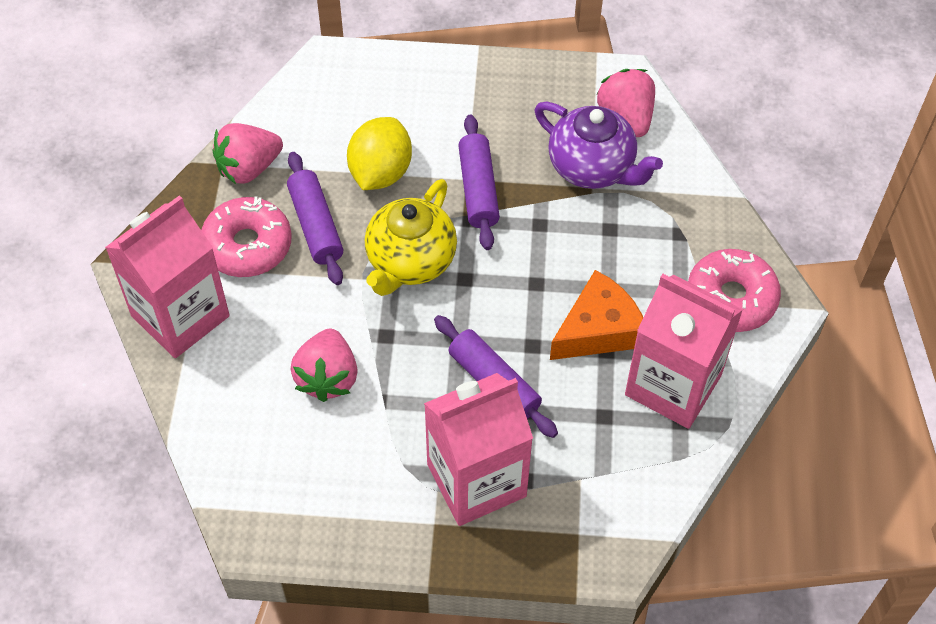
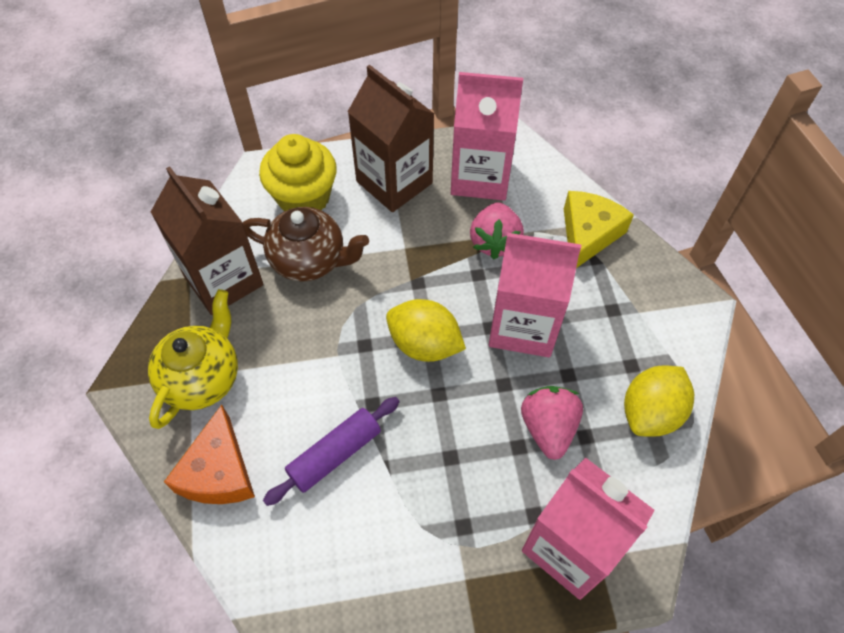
brown carton: 0 -> 2
brown teapot: 0 -> 1
pink donut: 2 -> 0
pink strawberry: 3 -> 2
purple rolling pin: 3 -> 1
purple teapot: 1 -> 0
yellow cheese: 0 -> 1
yellow cupcake: 0 -> 1
yellow lemon: 1 -> 2

